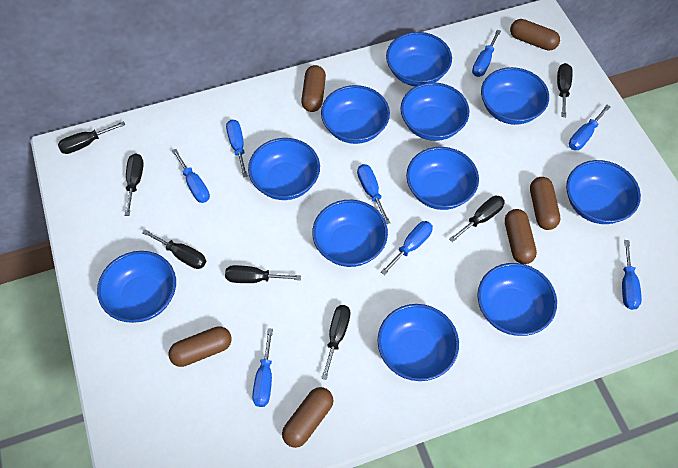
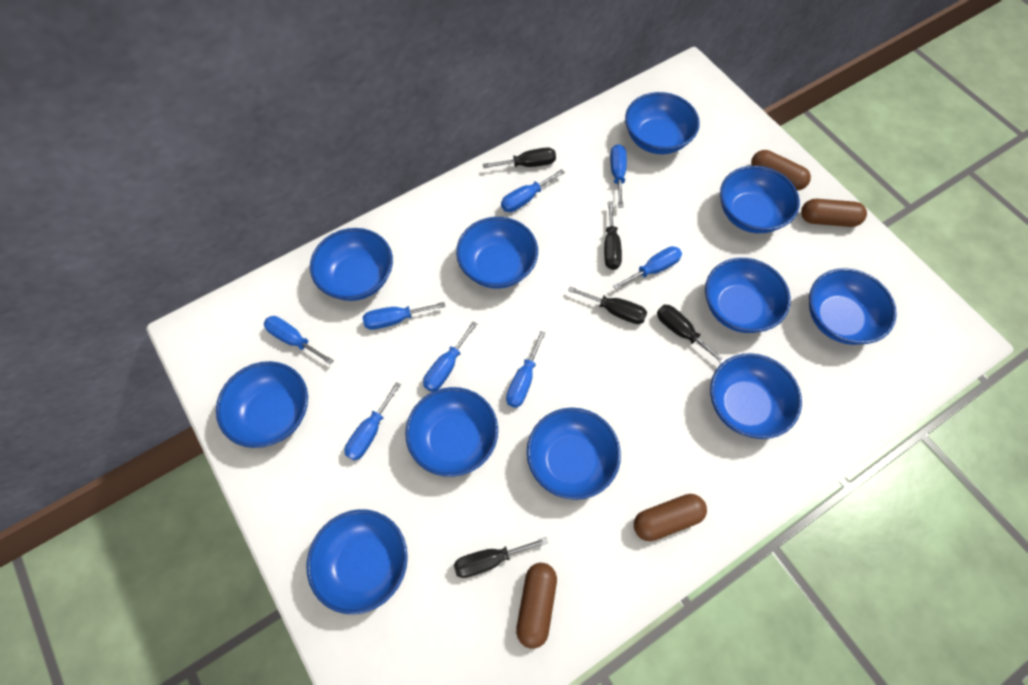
black screwdriver: 7 -> 5
brown capsule: 6 -> 4

